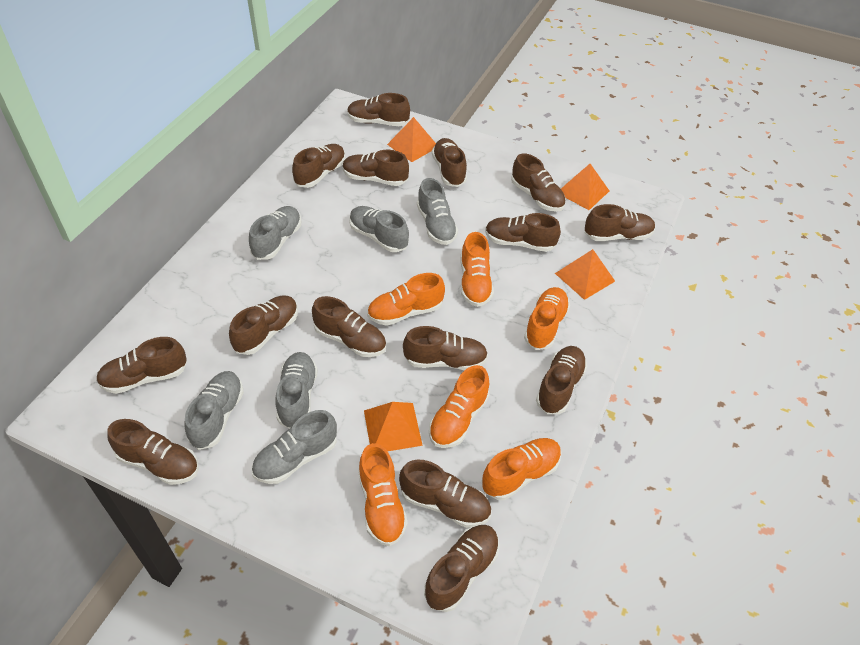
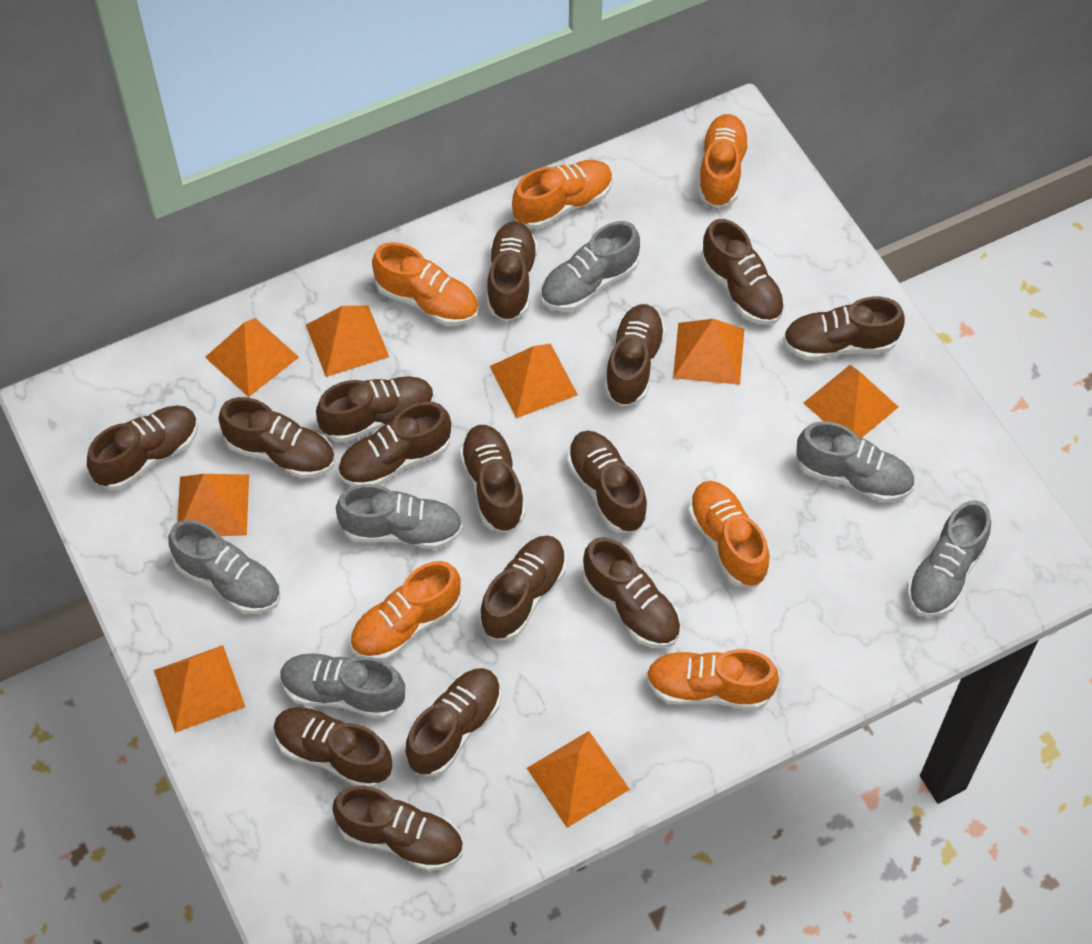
orange pyramid: 4 -> 8

